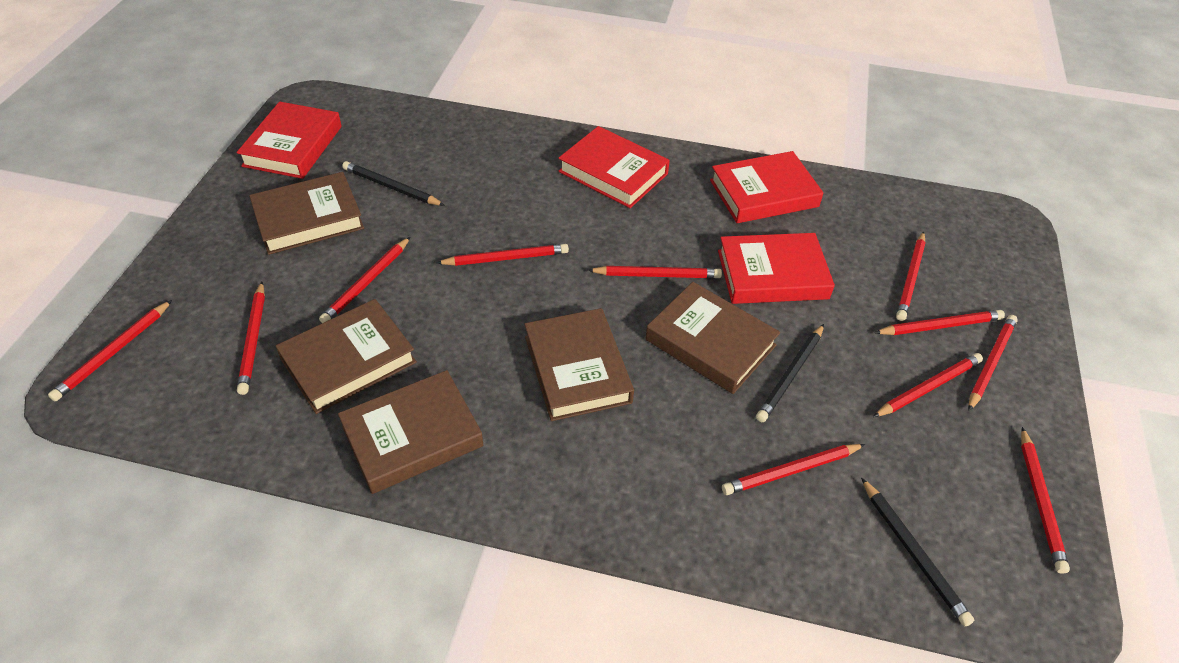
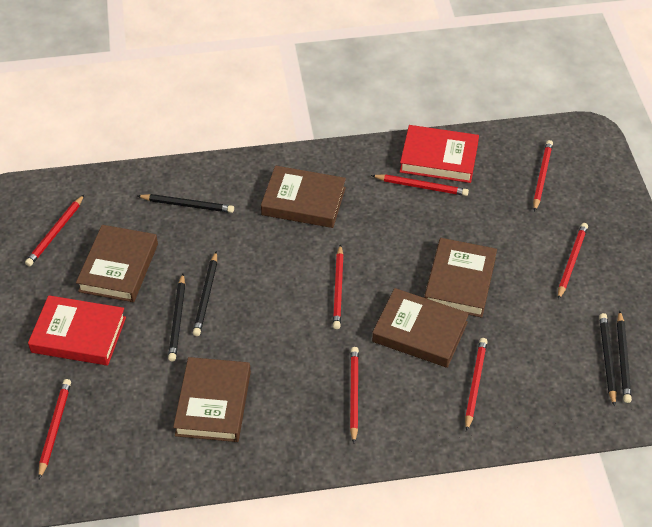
black pencil: 3 -> 5
red book: 4 -> 2
red pencil: 11 -> 8

